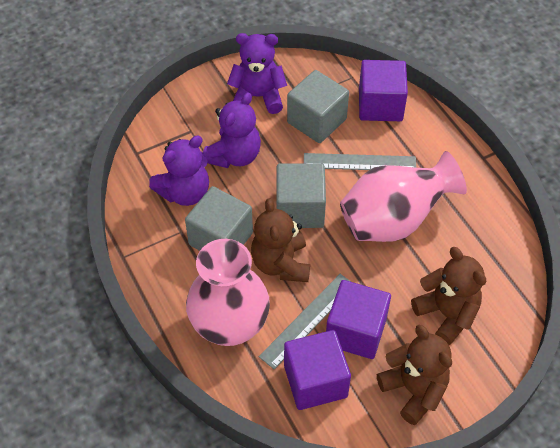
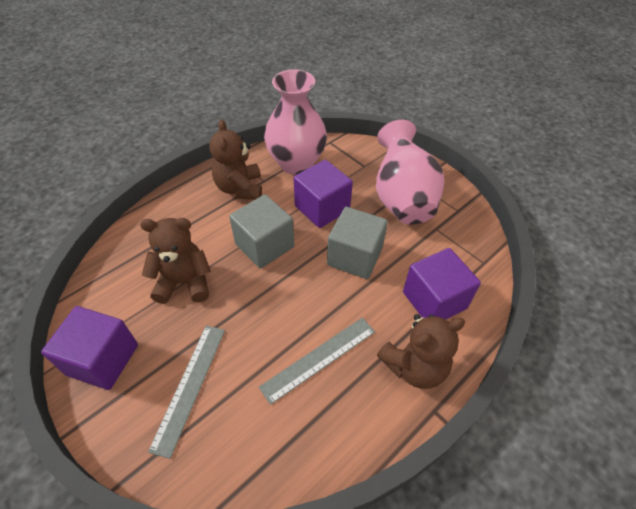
grey cube: 3 -> 2
purple teddy bear: 3 -> 0

